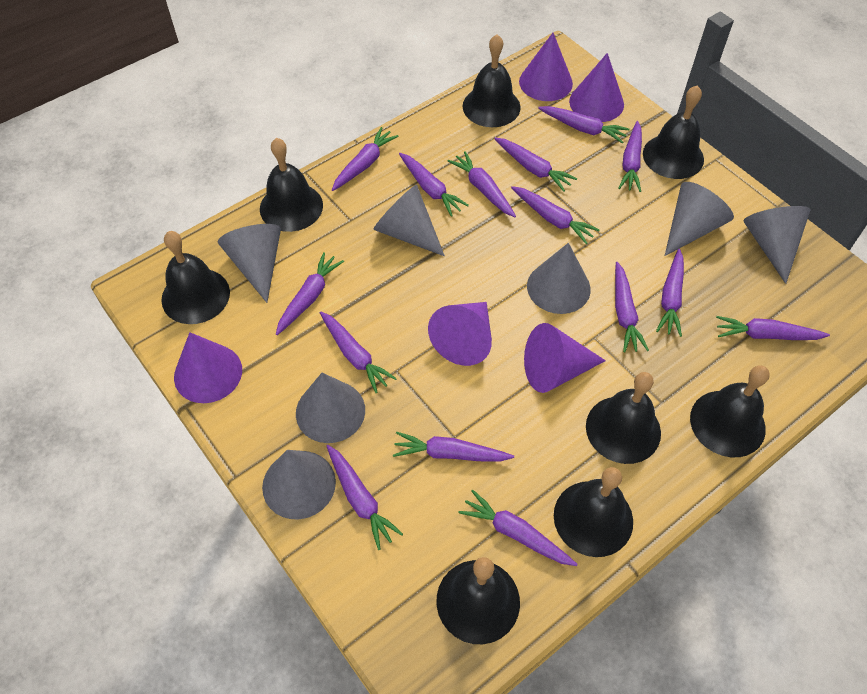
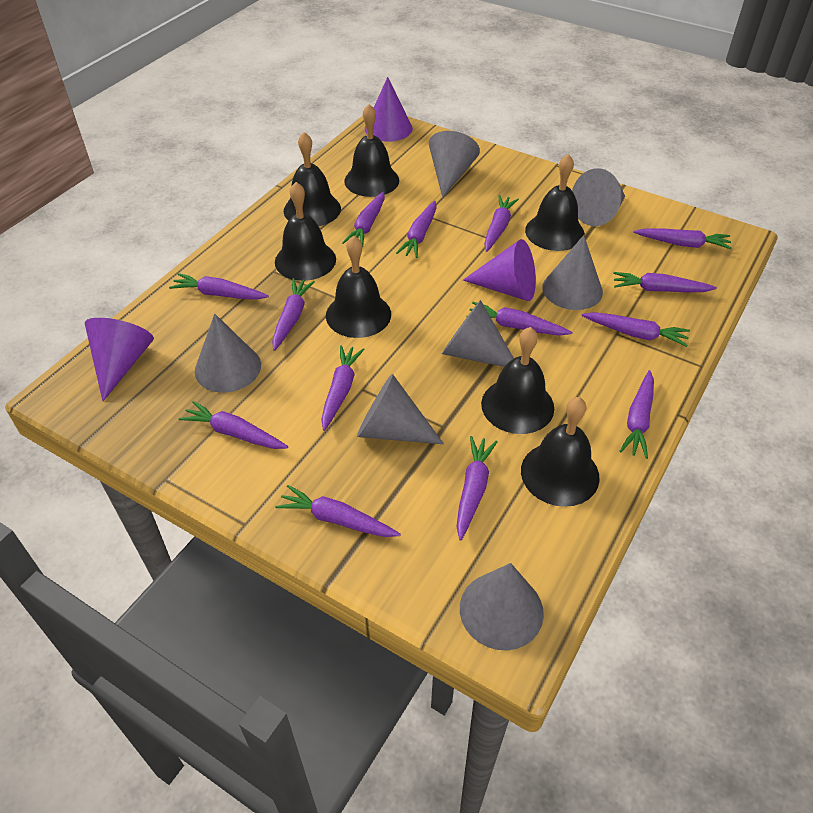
black bell: 8 -> 7
purple carrot: 15 -> 14
purple cone: 5 -> 3

